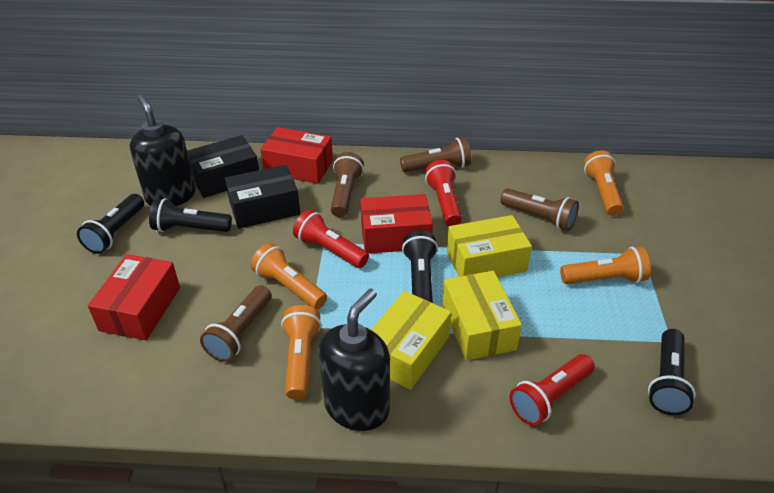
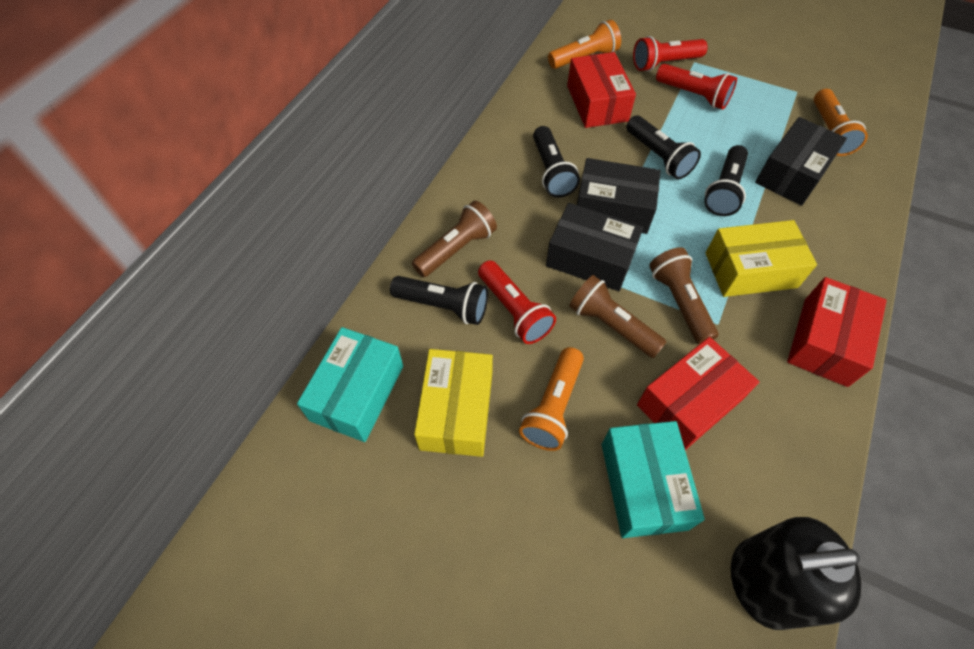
black box: 2 -> 3
black soap dispenser: 2 -> 1
brown flashlight: 4 -> 3
orange flashlight: 4 -> 3
turquoise box: 0 -> 2
yellow box: 3 -> 2

